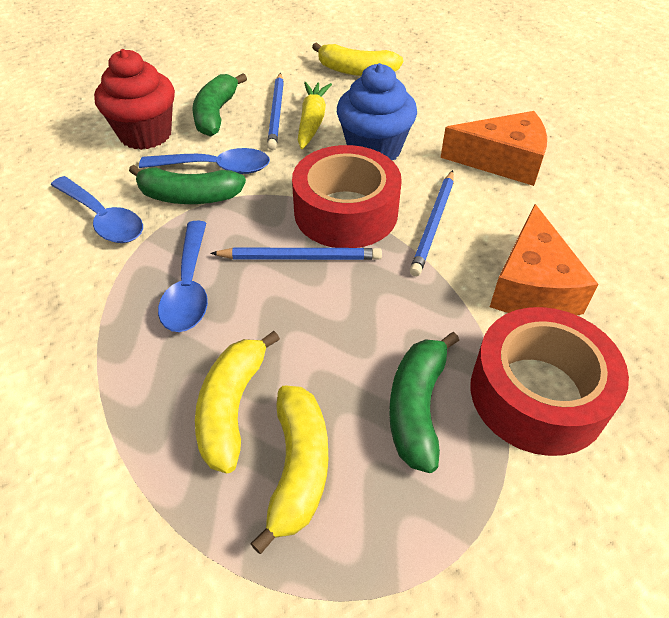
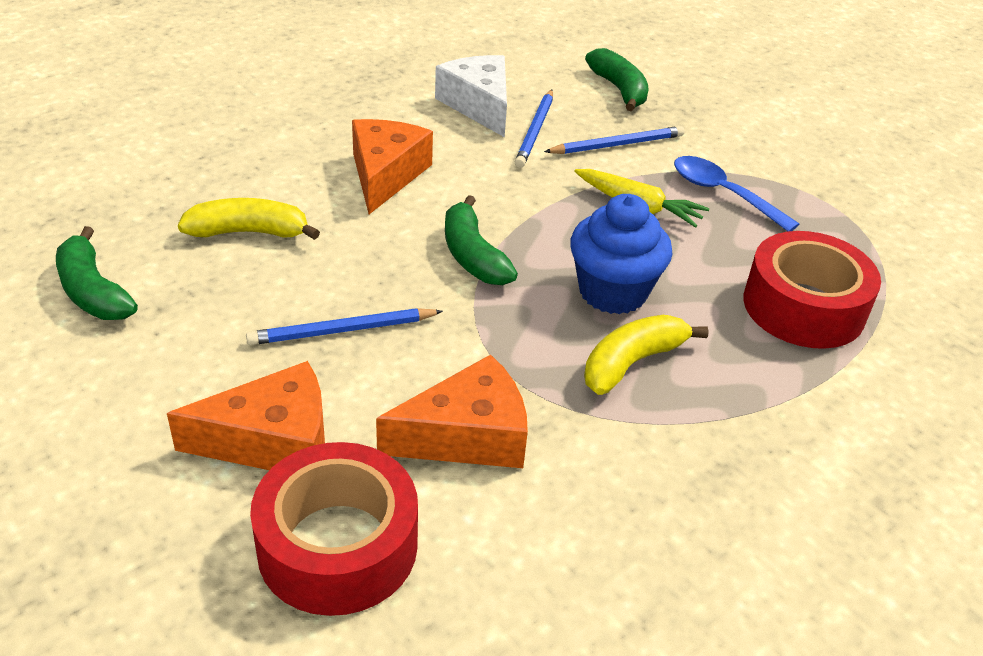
blue spoon: 3 -> 1
orange cheese: 2 -> 3
red cupcake: 1 -> 0
white cheese: 0 -> 1
yellow banana: 3 -> 2

